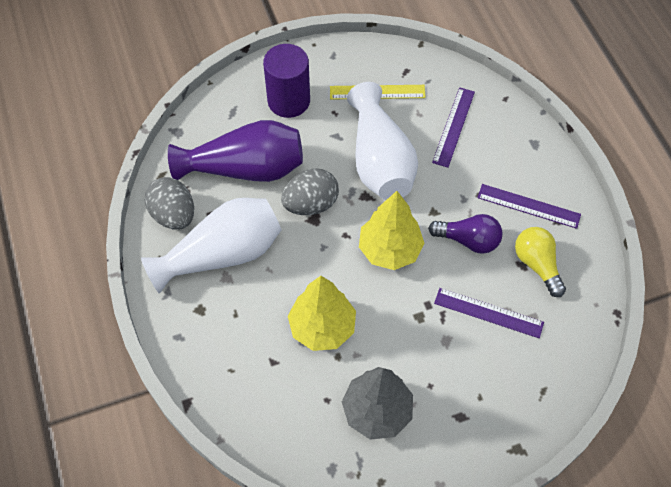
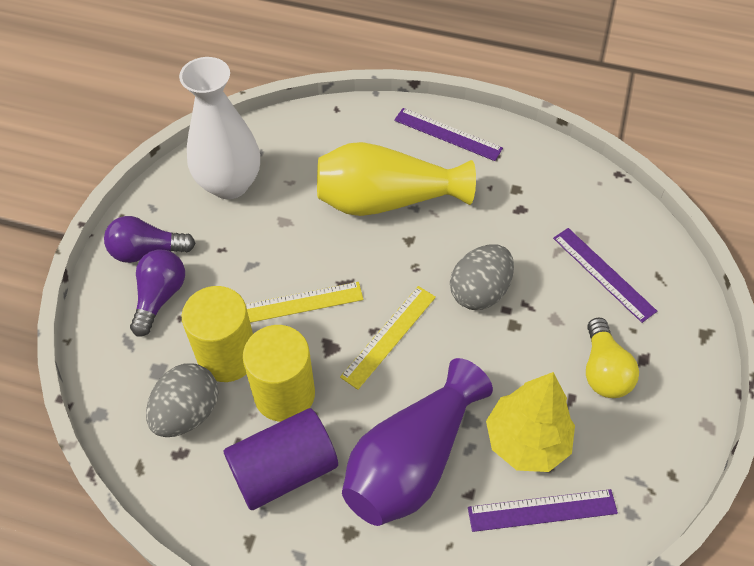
grey tree: 1 -> 0
purple light bulb: 1 -> 2
white vase: 2 -> 1
yellow cylinder: 0 -> 2
yellow ruler: 1 -> 2
yellow tree: 2 -> 1
yellow vase: 0 -> 1

